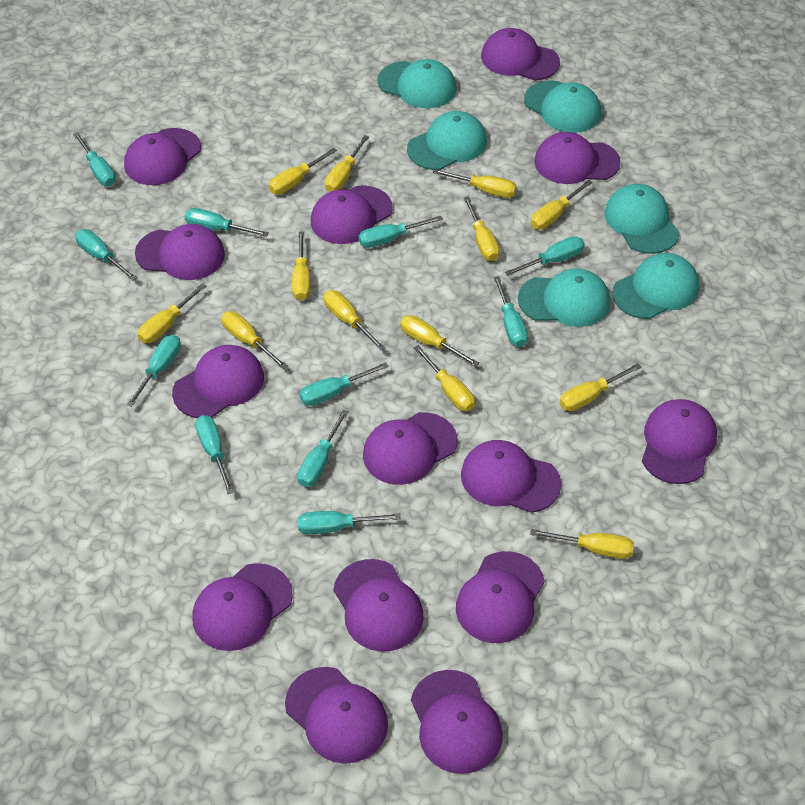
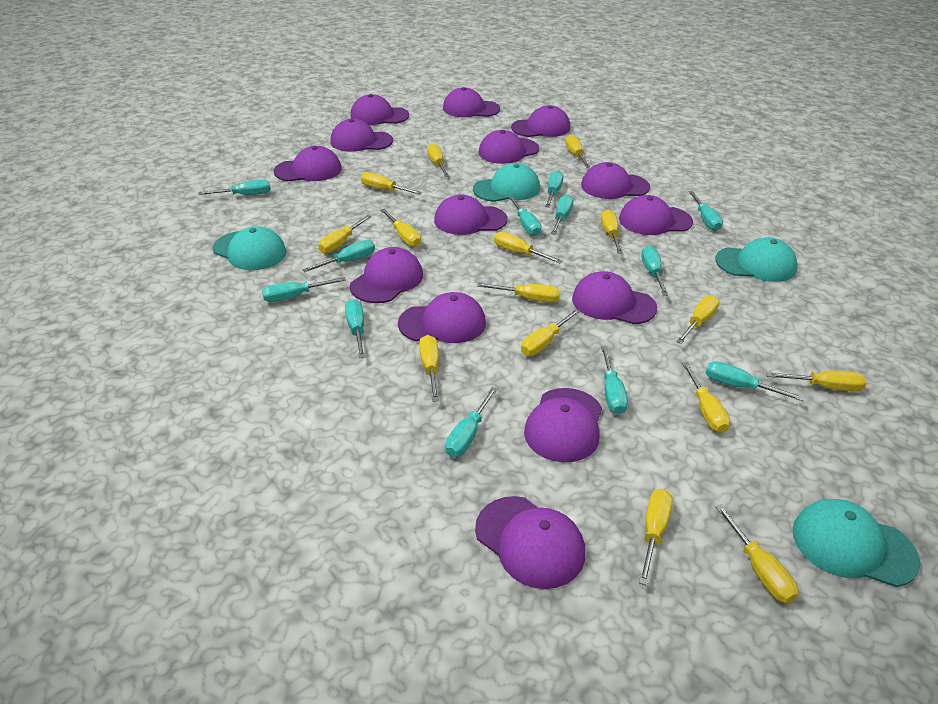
turquoise cap: 6 -> 4
turquoise screwdriver: 11 -> 12
yellow screwdriver: 13 -> 15

